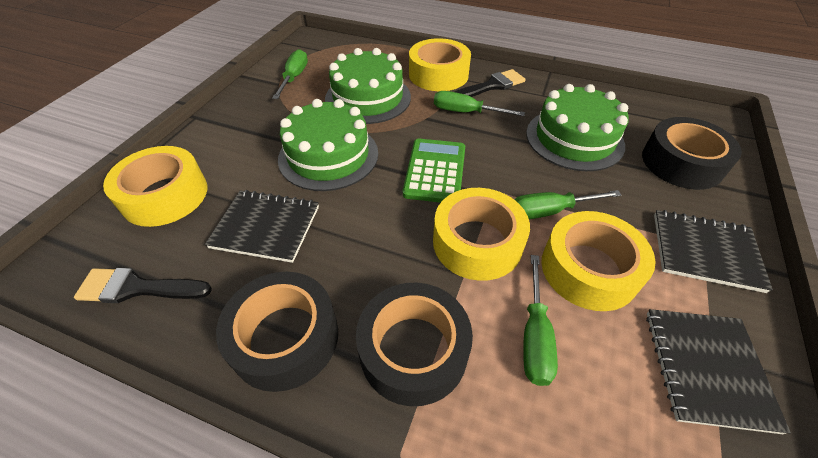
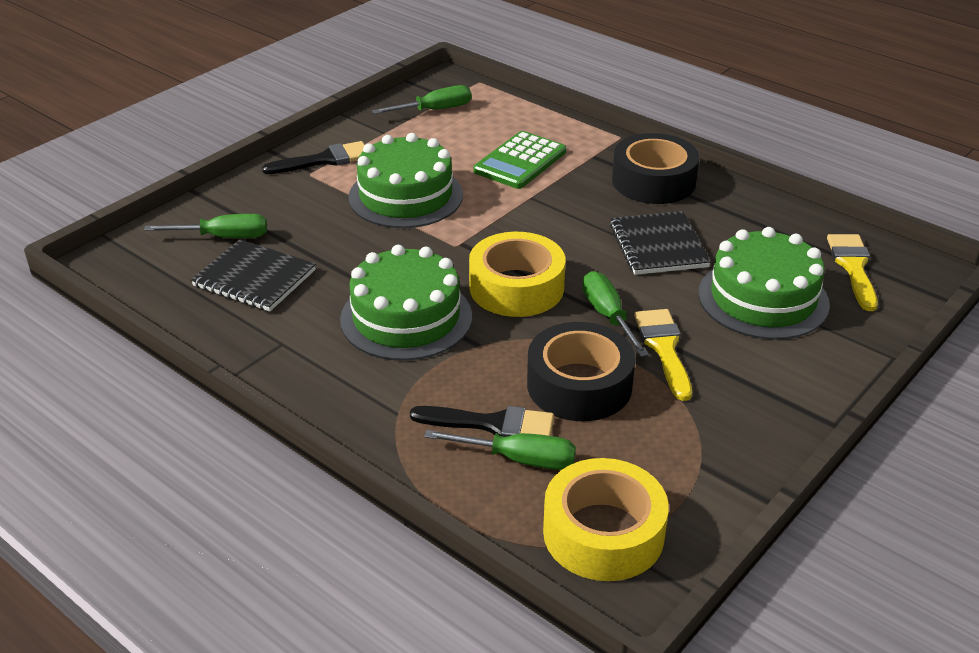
black notebook: 3 -> 2
black tape: 3 -> 2
yellow brush: 0 -> 2
yellow tape: 4 -> 2

